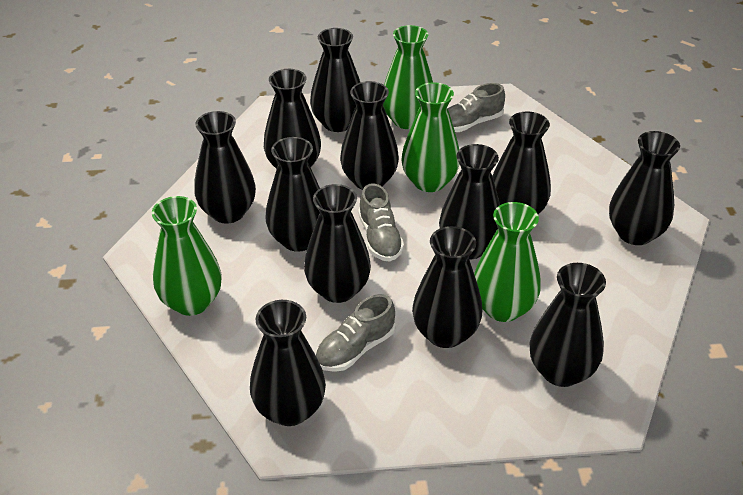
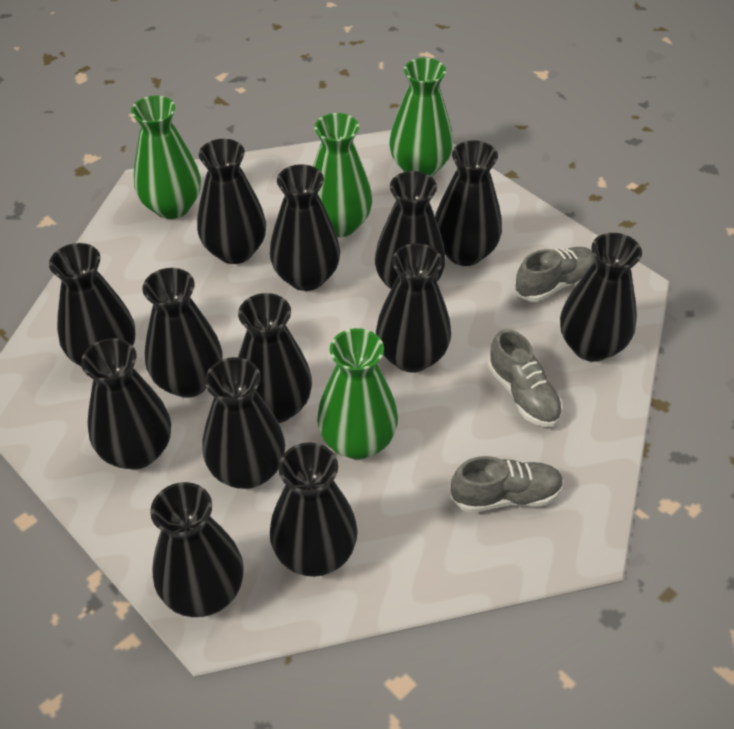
black vase: 12 -> 13

